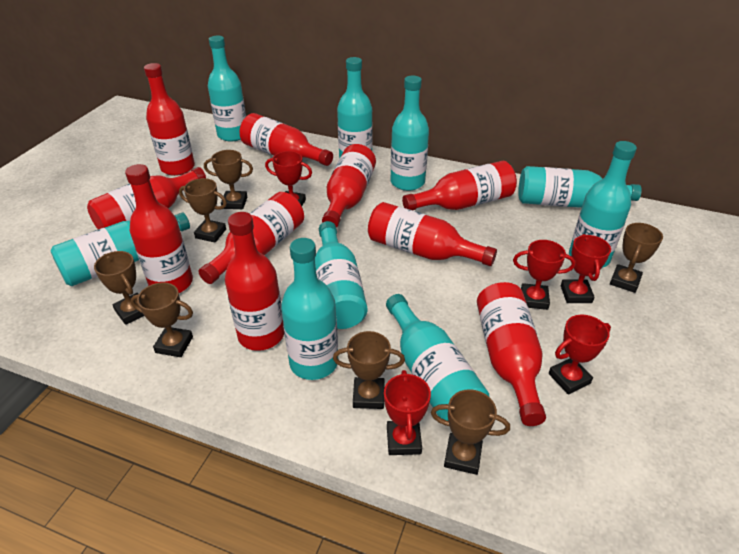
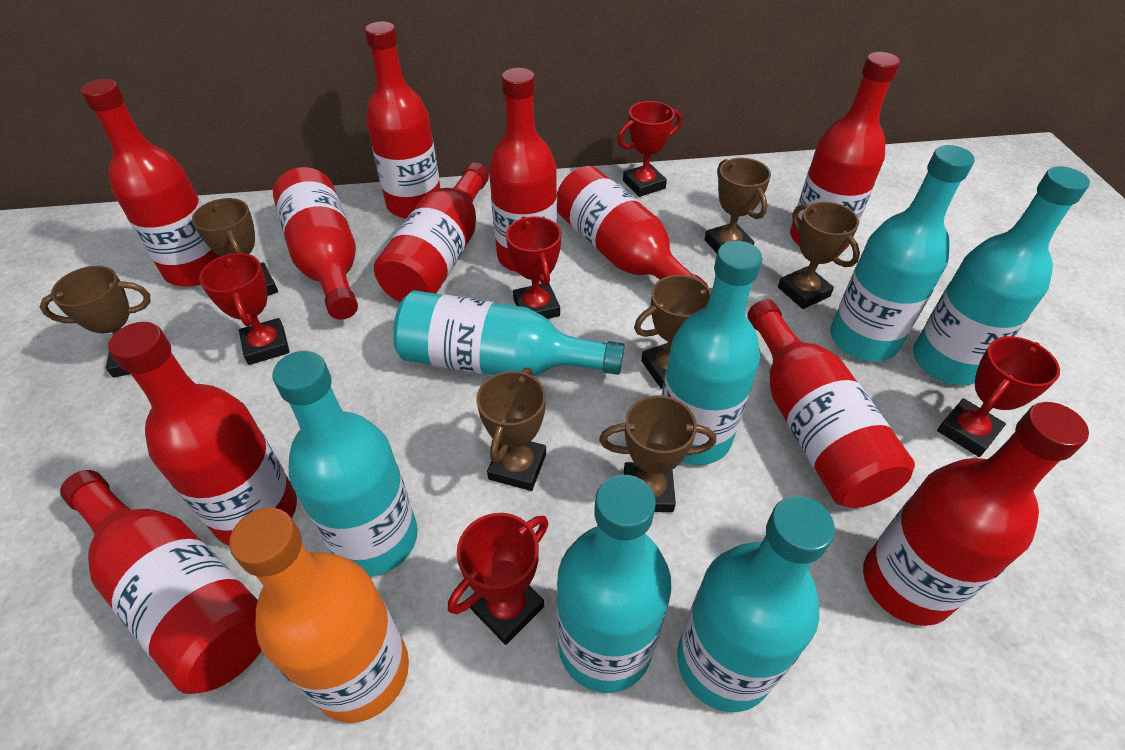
orange bottle: 0 -> 1
red bottle: 10 -> 11
turquoise bottle: 9 -> 7

